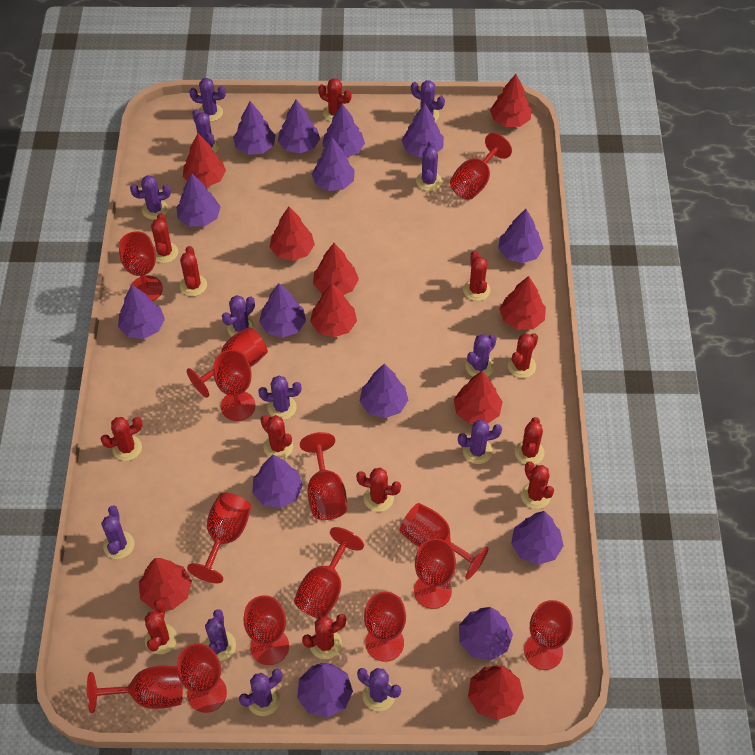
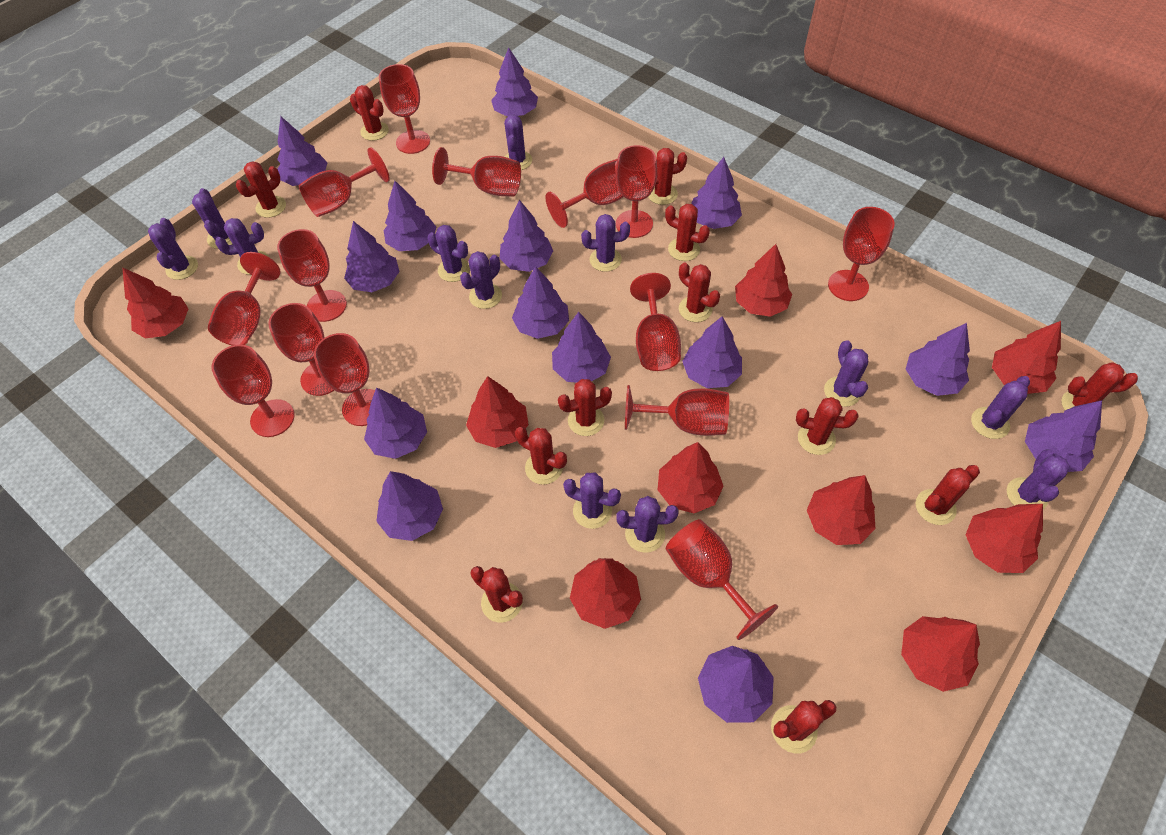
purple cactus: 13 -> 12

